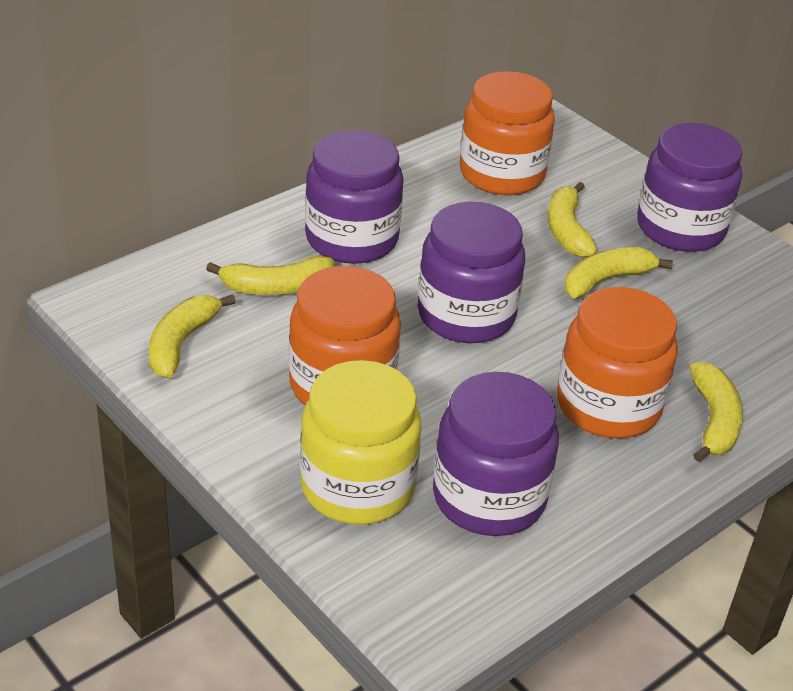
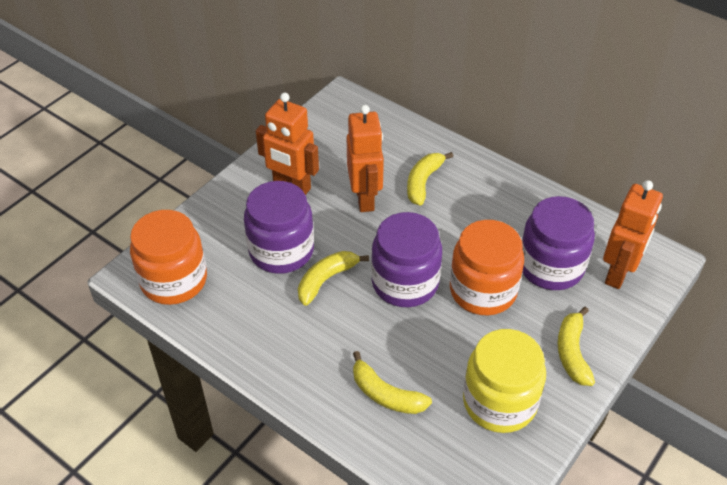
orange jar: 3 -> 2
orange robot: 0 -> 3
purple jar: 4 -> 3
yellow banana: 5 -> 4

